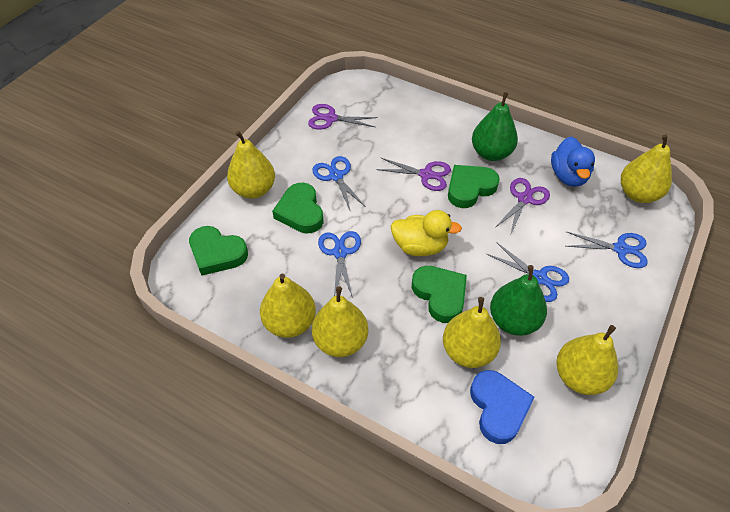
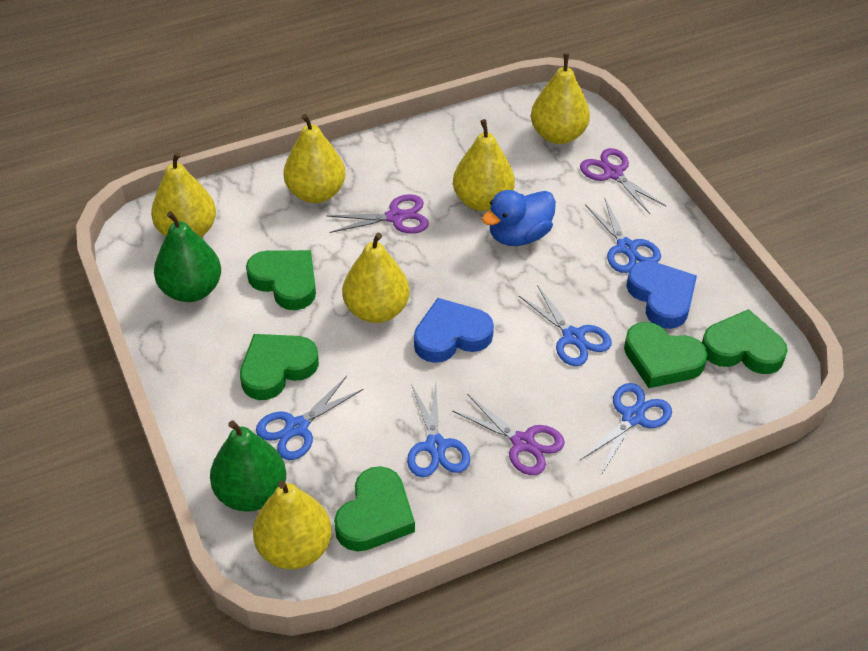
blue heart: 1 -> 2
blue scissors: 4 -> 5
green heart: 4 -> 5
yellow duck: 1 -> 0

